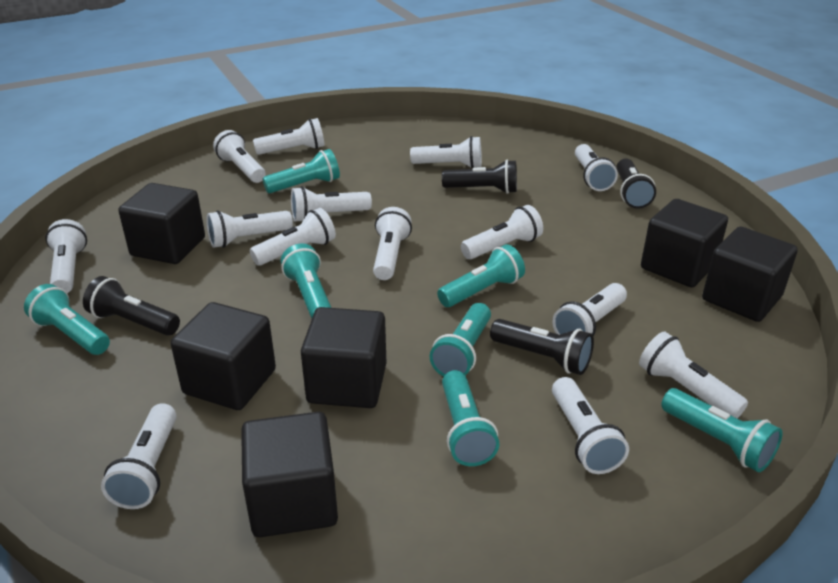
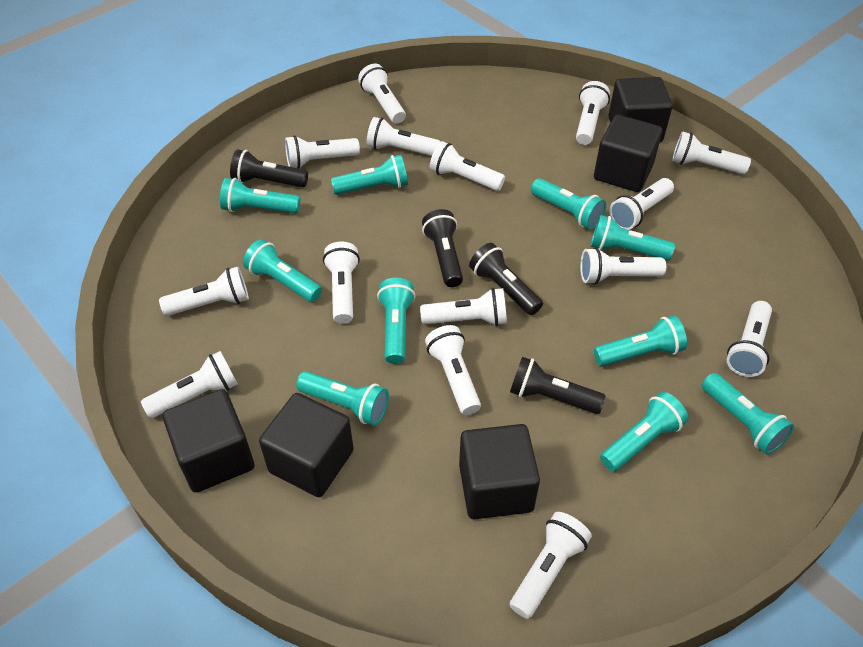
black cube: 6 -> 5
turquoise flashlight: 7 -> 10
white flashlight: 14 -> 15

